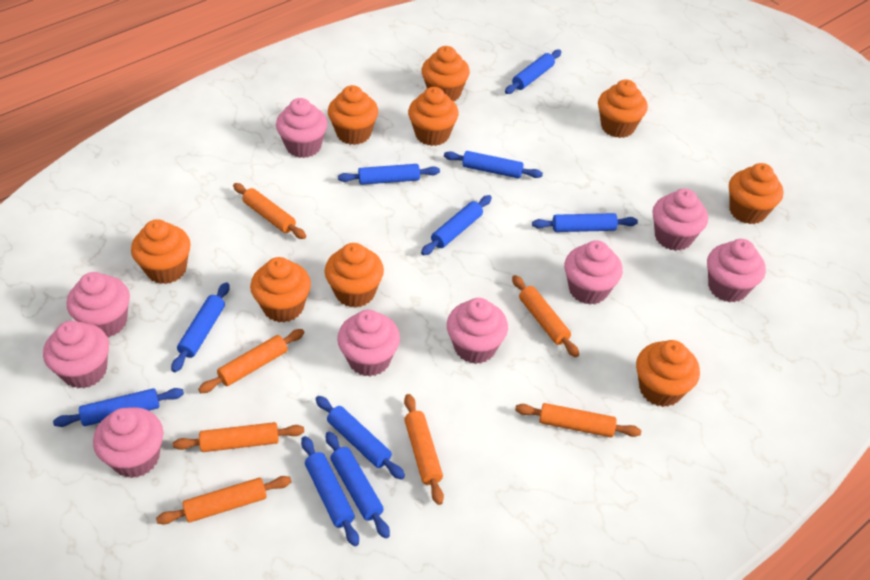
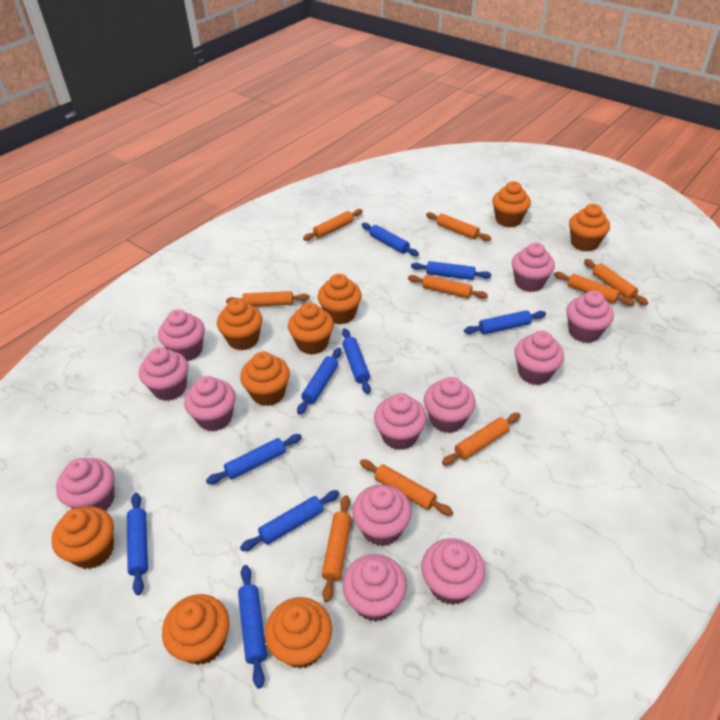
blue rolling pin: 10 -> 9
orange rolling pin: 7 -> 9
pink cupcake: 9 -> 12

